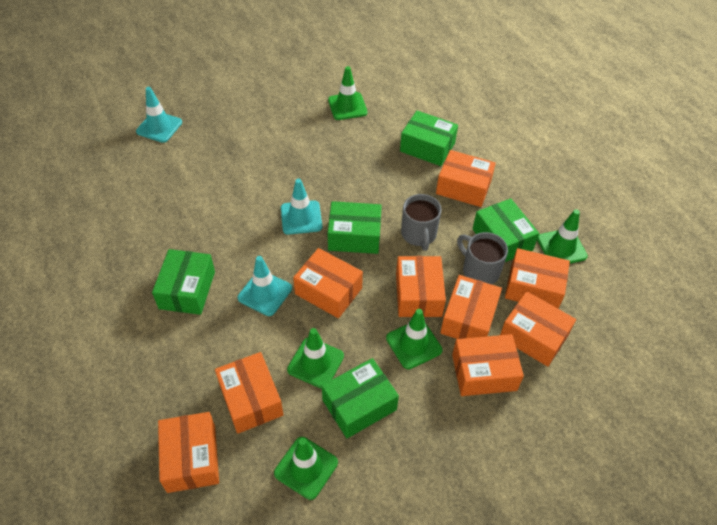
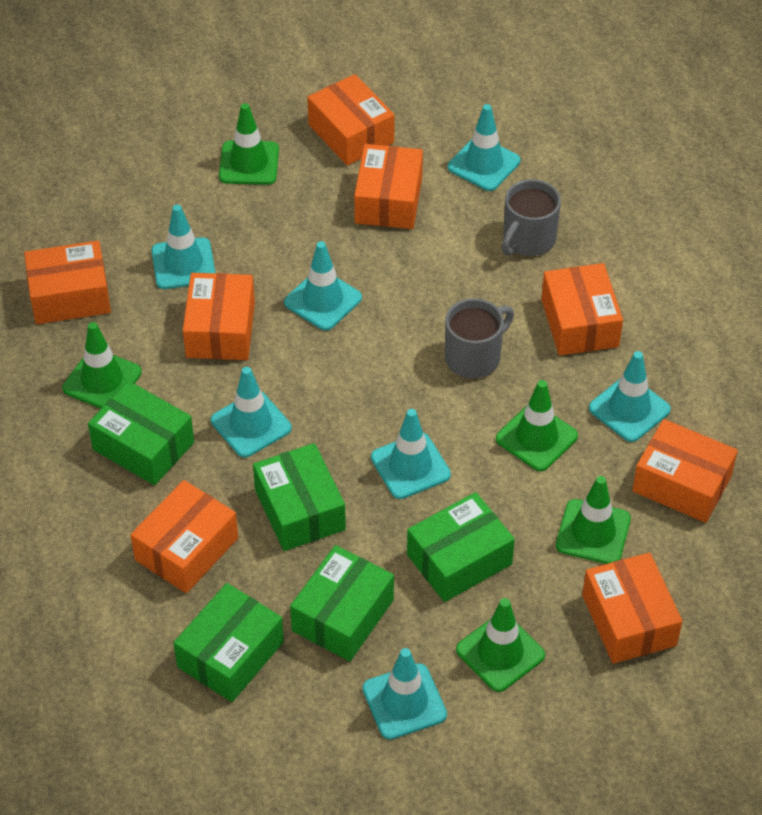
orange box: 9 -> 8
turquoise traffic cone: 3 -> 7

